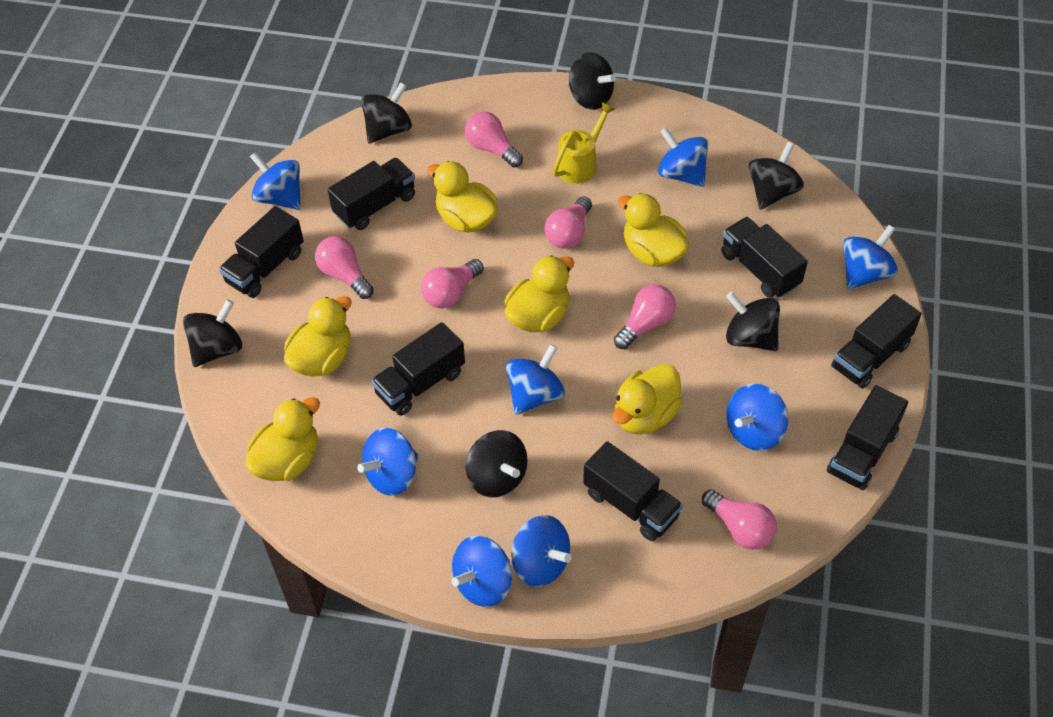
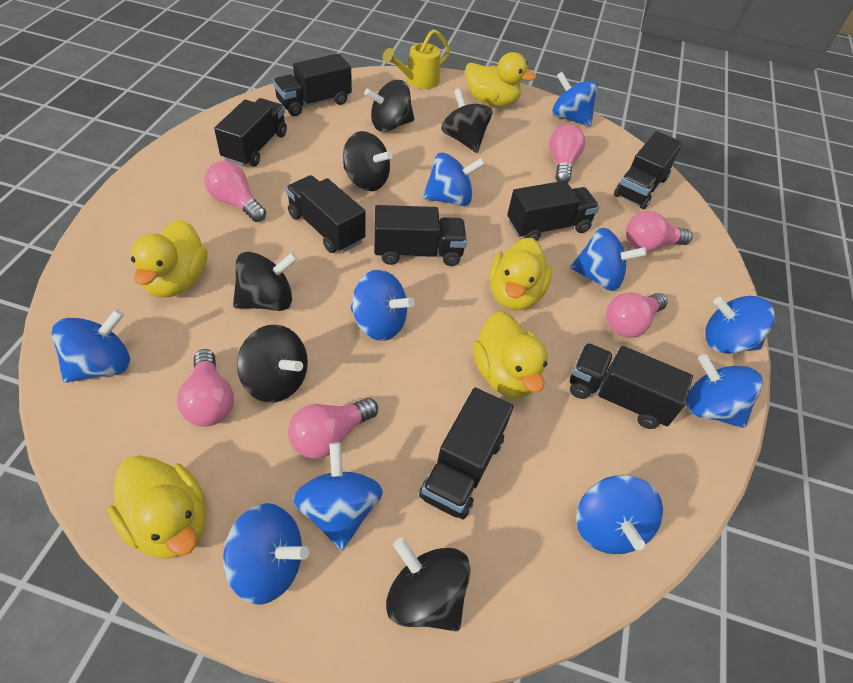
black truck: 7 -> 8
blue spinning top: 8 -> 10
yellow duck: 6 -> 5

